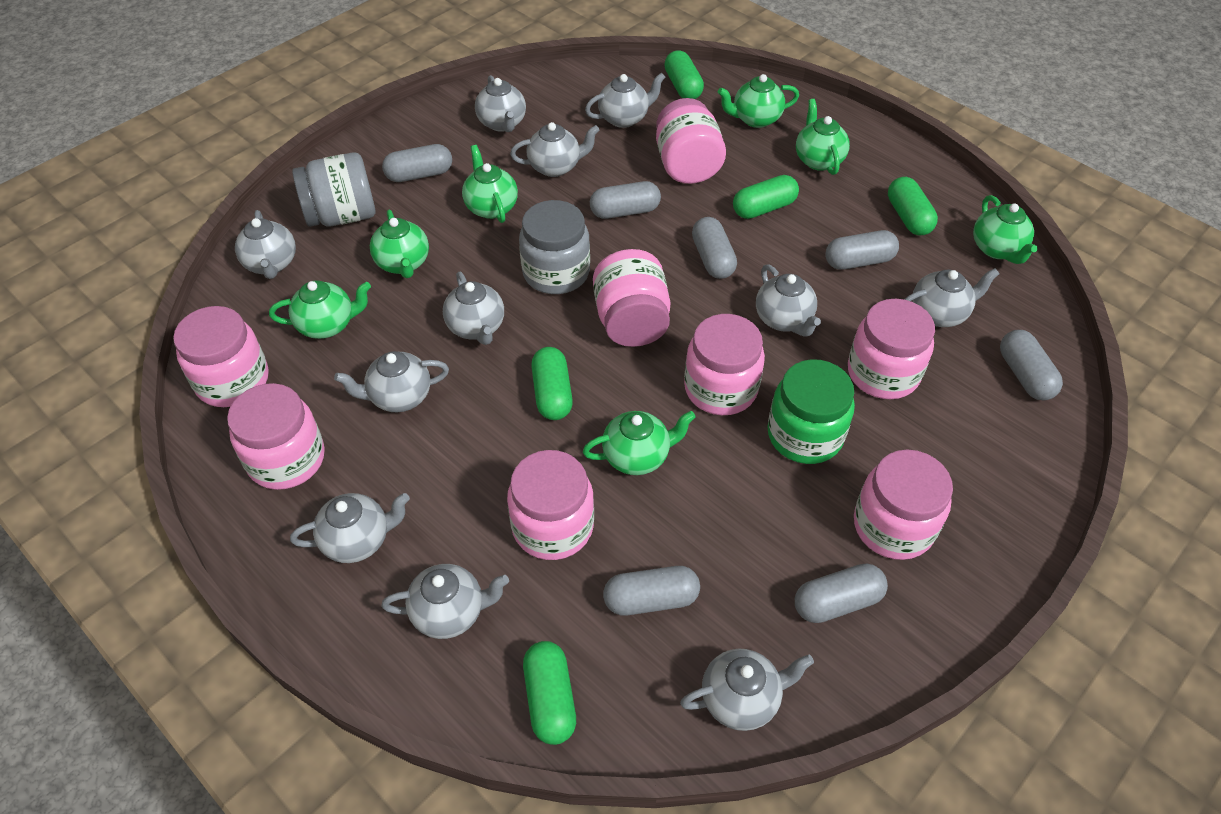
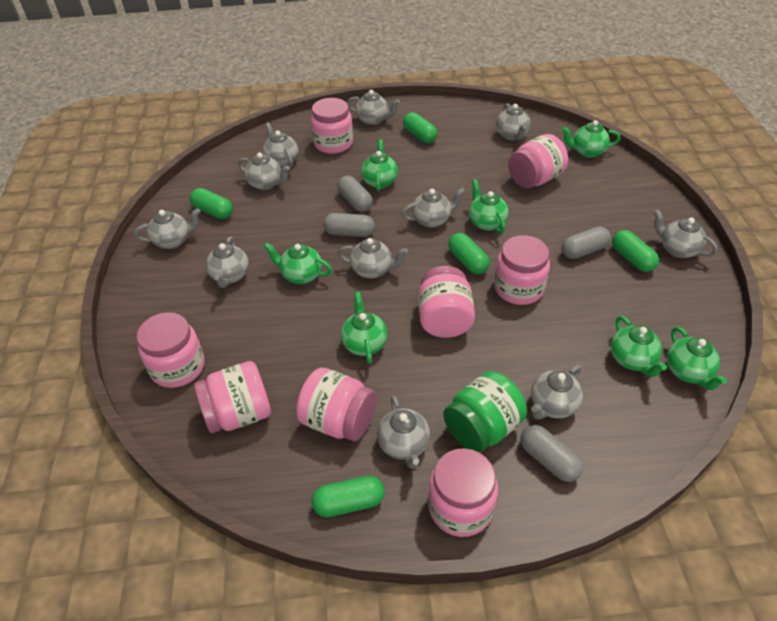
grey capsule: 7 -> 4
grey jar: 2 -> 0

